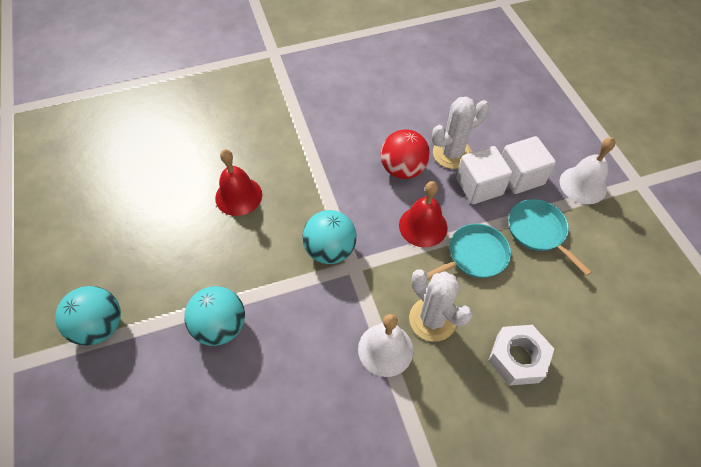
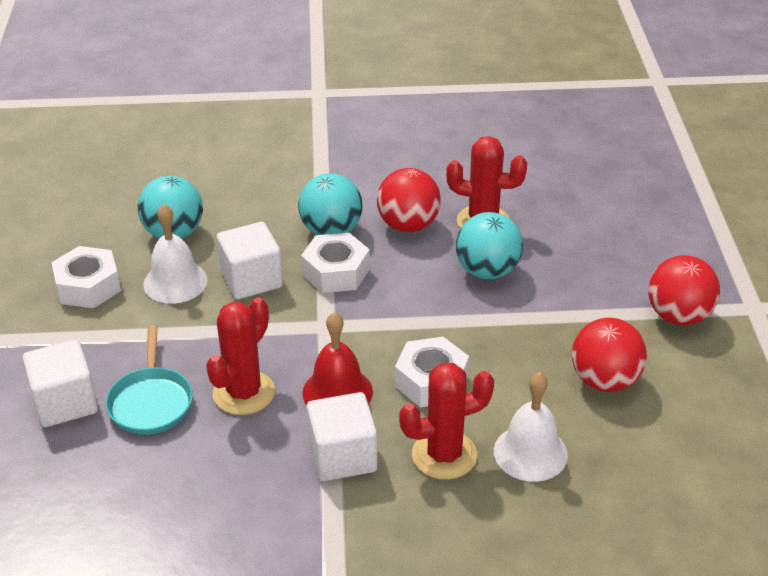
red ball: 1 -> 3
red bell: 2 -> 1
red cactus: 0 -> 3
turquoise pan: 2 -> 1
white cactus: 2 -> 0
white cube: 2 -> 3
white nut: 1 -> 3

